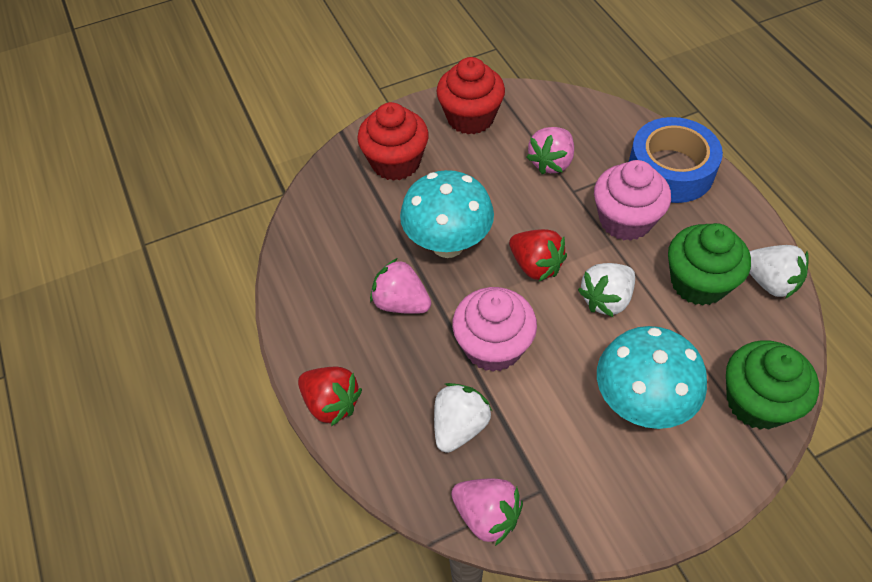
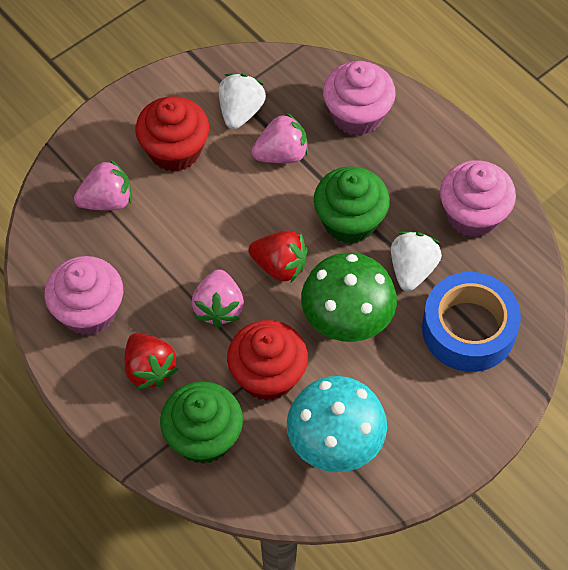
green mushroom: 0 -> 1
pink cupcake: 2 -> 3
turquoise mushroom: 2 -> 1
white strawberry: 3 -> 2

